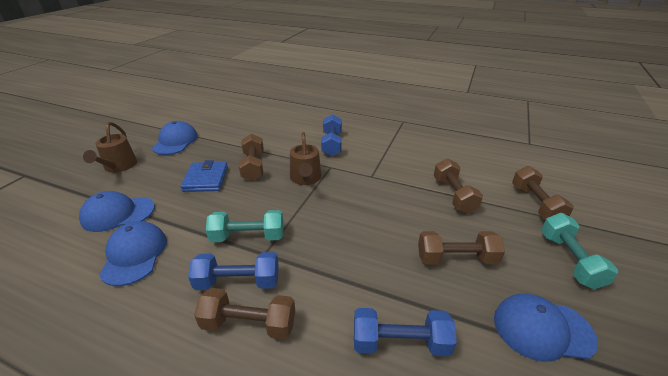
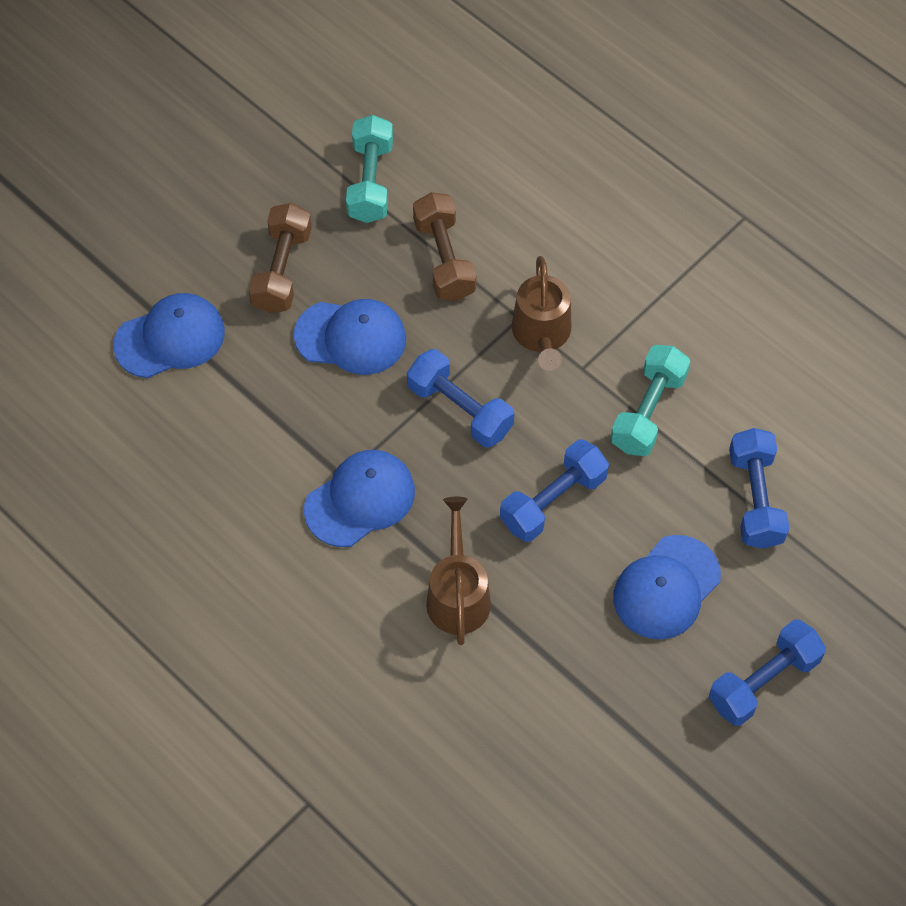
blue dumbbell: 3 -> 4
blue wallet: 1 -> 0
brown dumbbell: 5 -> 2

